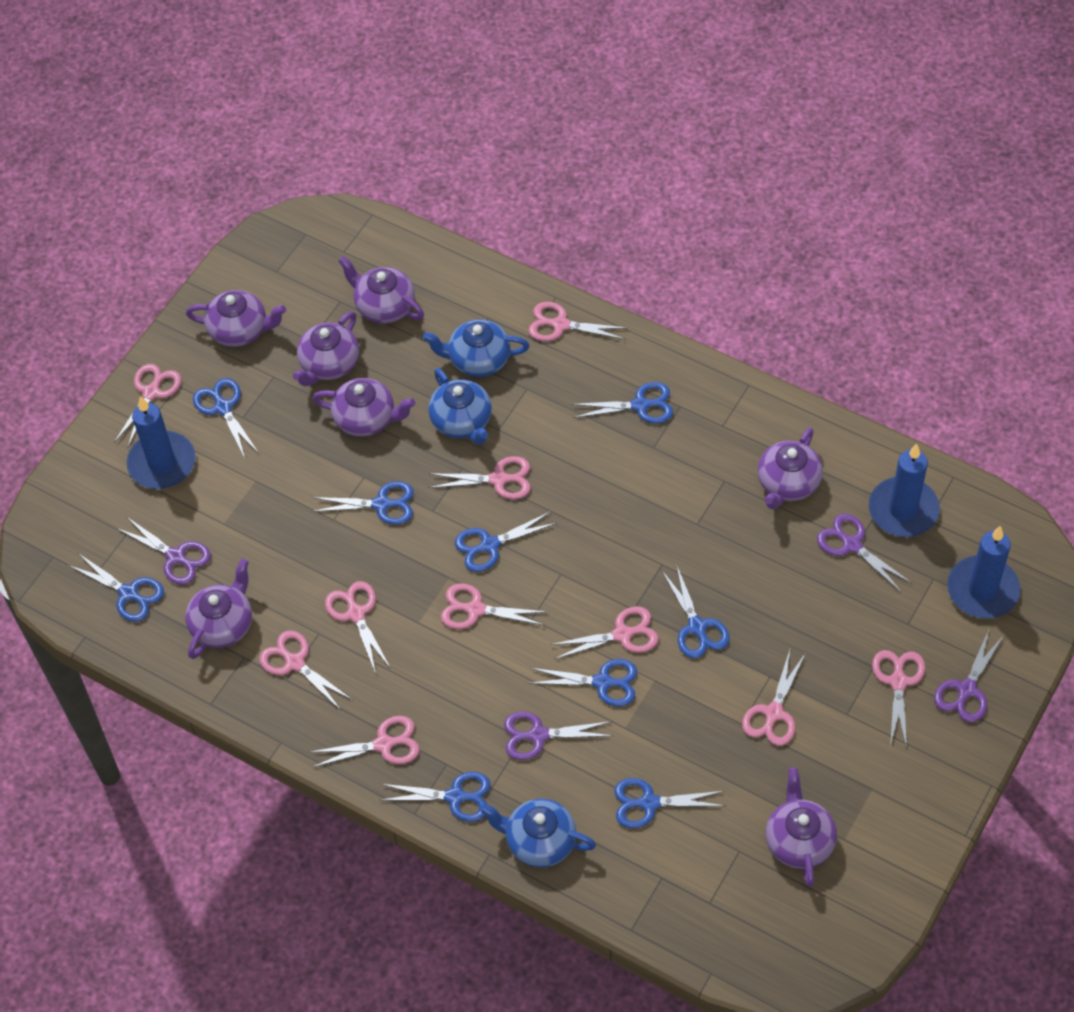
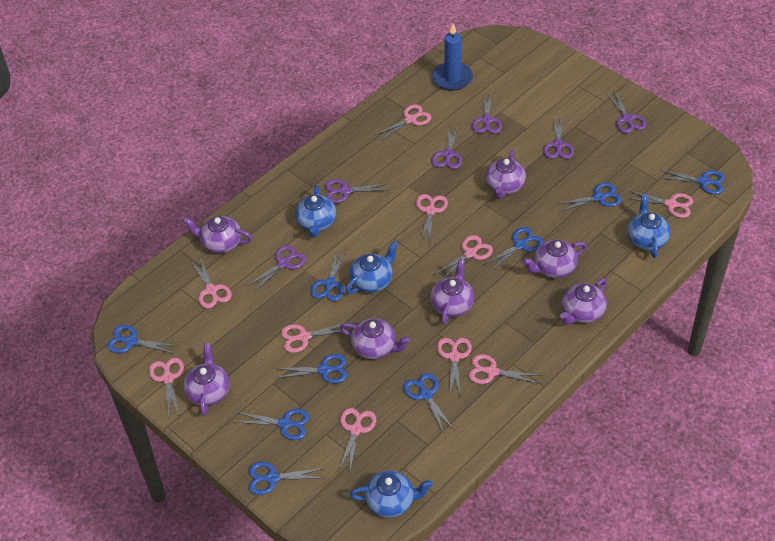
blue candle: 3 -> 1
blue teapot: 3 -> 4
purple scissors: 4 -> 6

